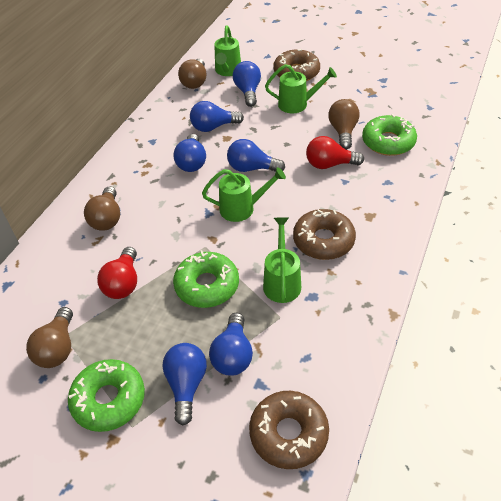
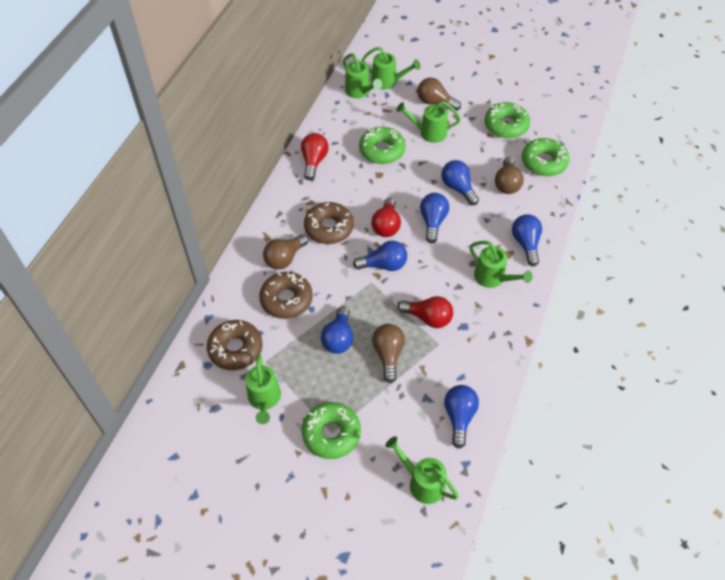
green donut: 3 -> 4
green watering can: 4 -> 6
red light bulb: 2 -> 3

